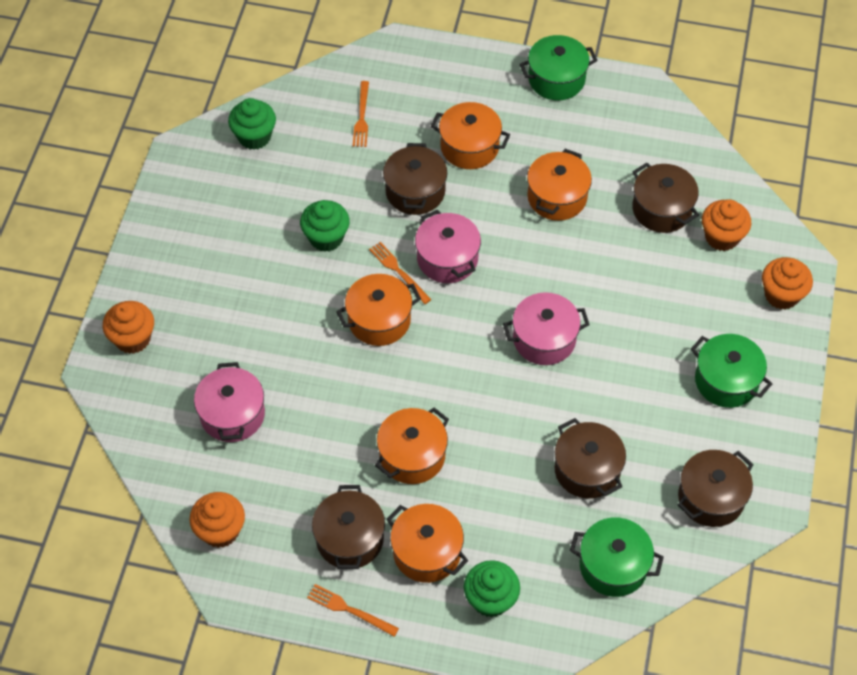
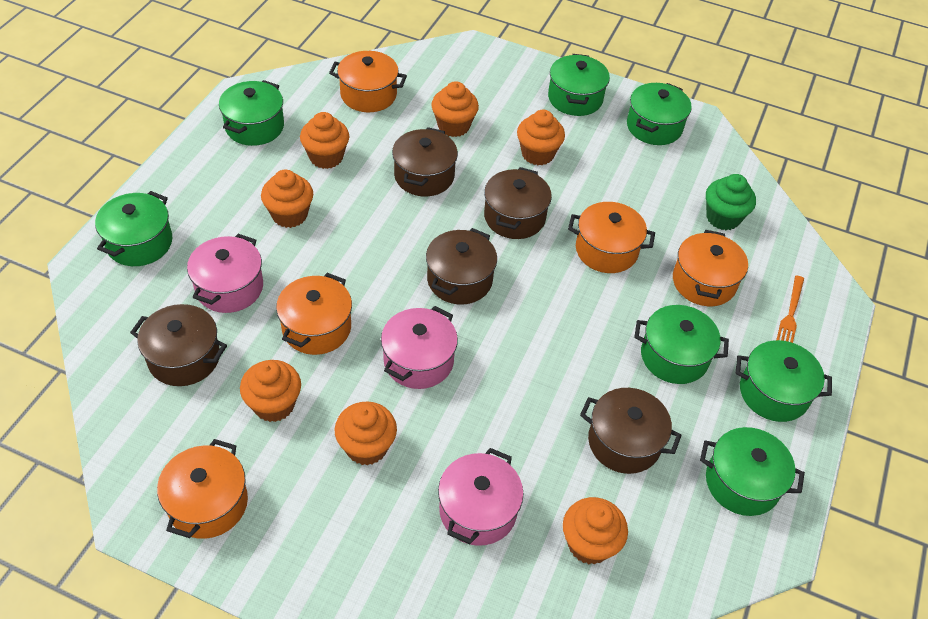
green cupcake: 3 -> 1
green pot: 3 -> 7
orange cupcake: 4 -> 7
orange fork: 3 -> 1

